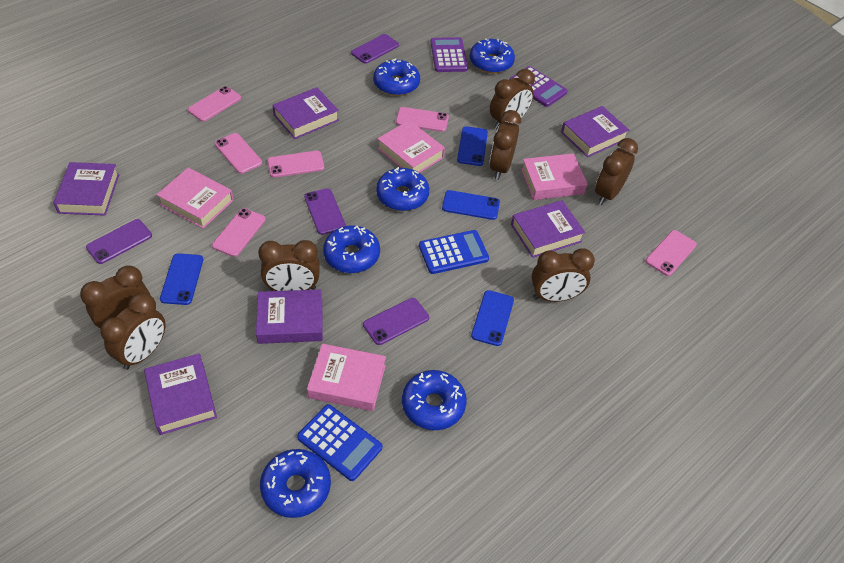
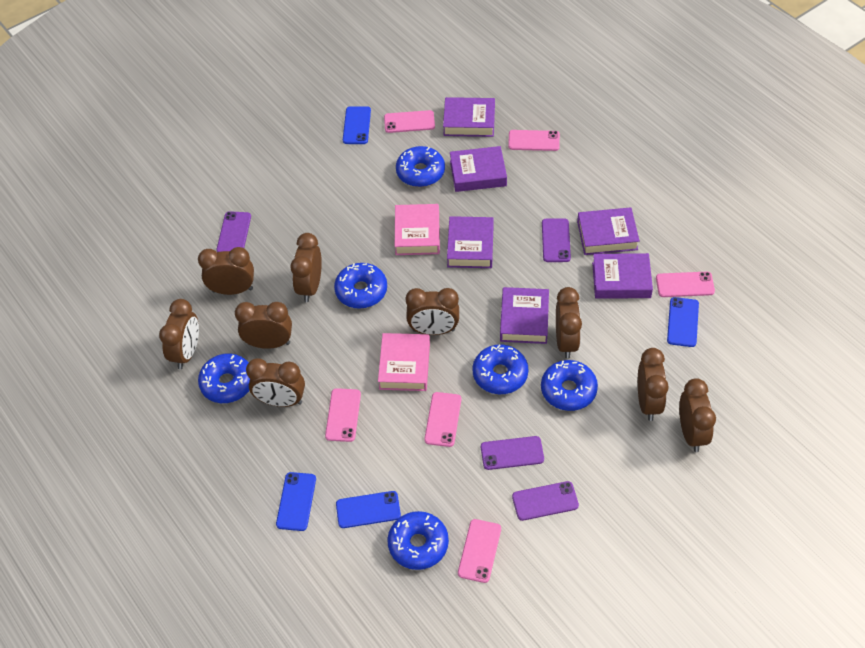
blue calculator: 2 -> 0
brown clock: 7 -> 9
pink book: 4 -> 2
purple calculator: 2 -> 0

